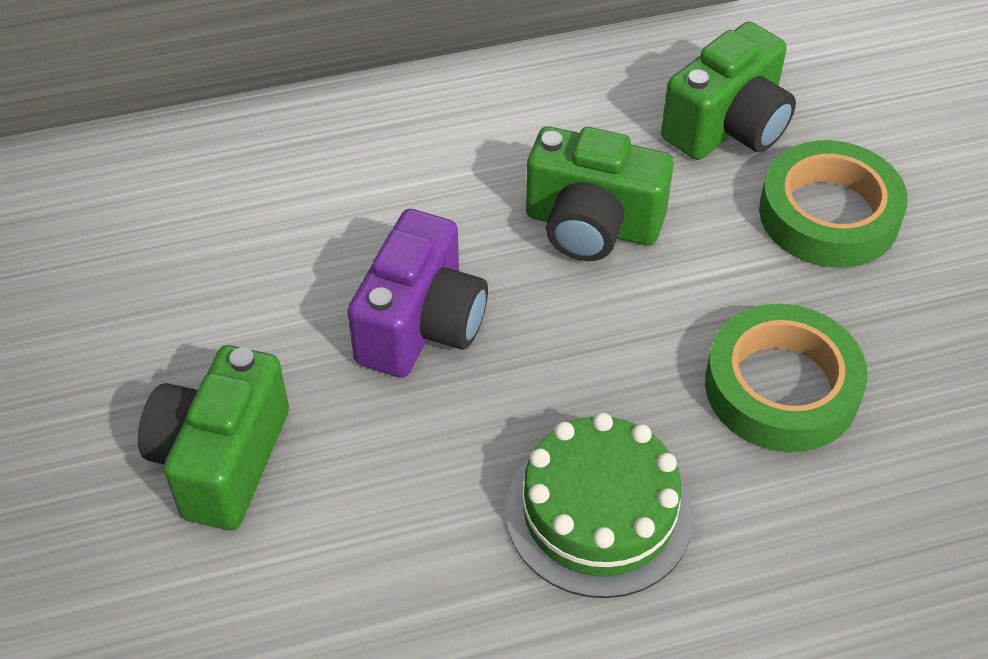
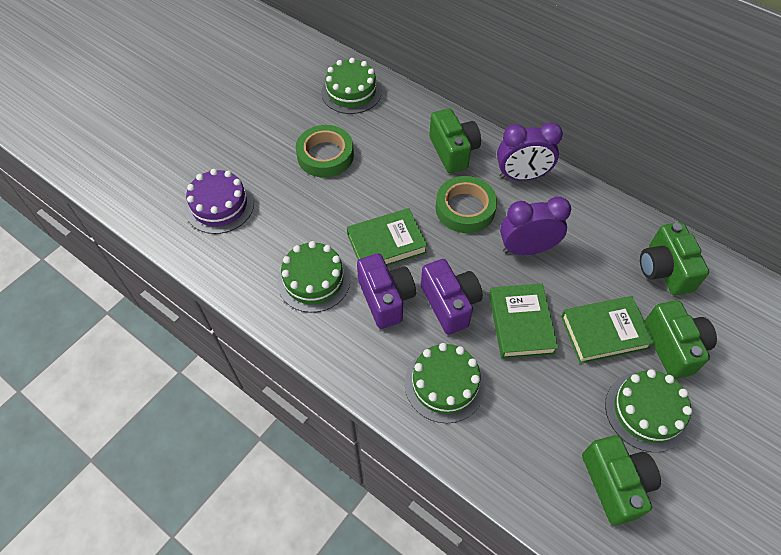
green book: 0 -> 3
green cake: 1 -> 4
green camera: 3 -> 4
purple cake: 0 -> 1
purple camera: 1 -> 2
purple clock: 0 -> 2

